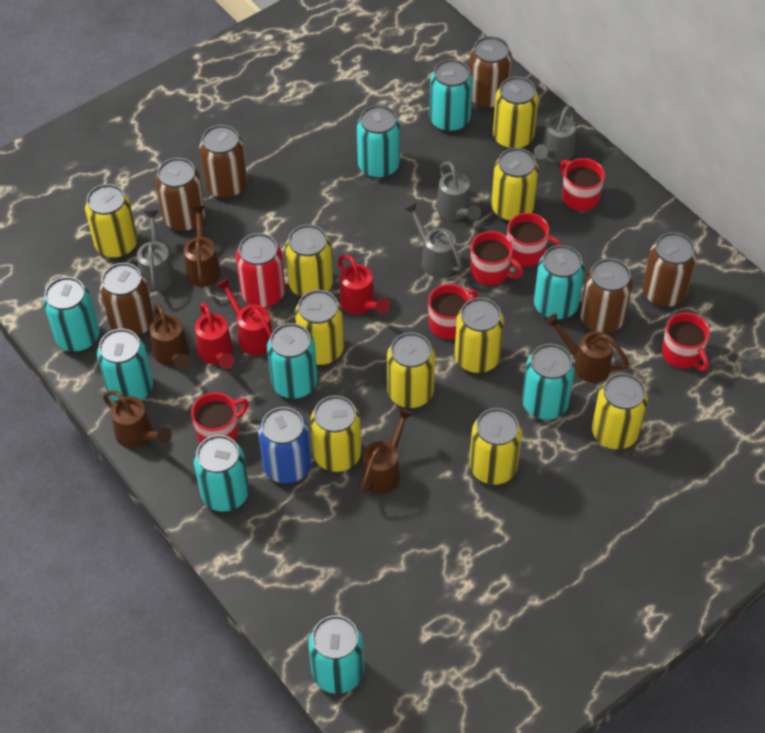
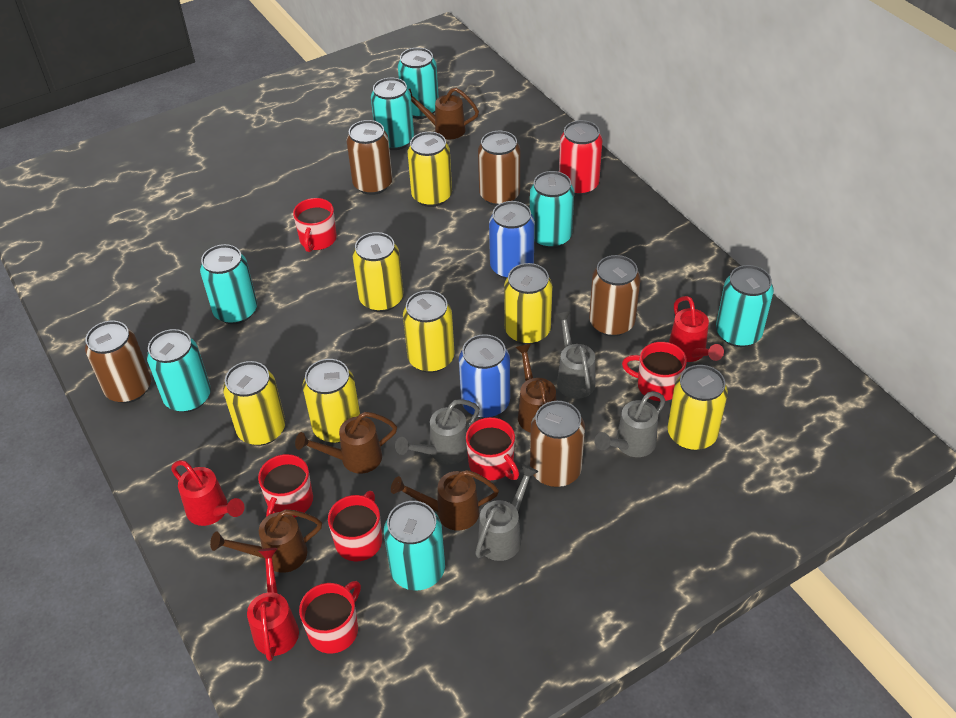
blue can: 1 -> 2
brown can: 6 -> 5
turquoise can: 9 -> 7
yellow can: 10 -> 7

